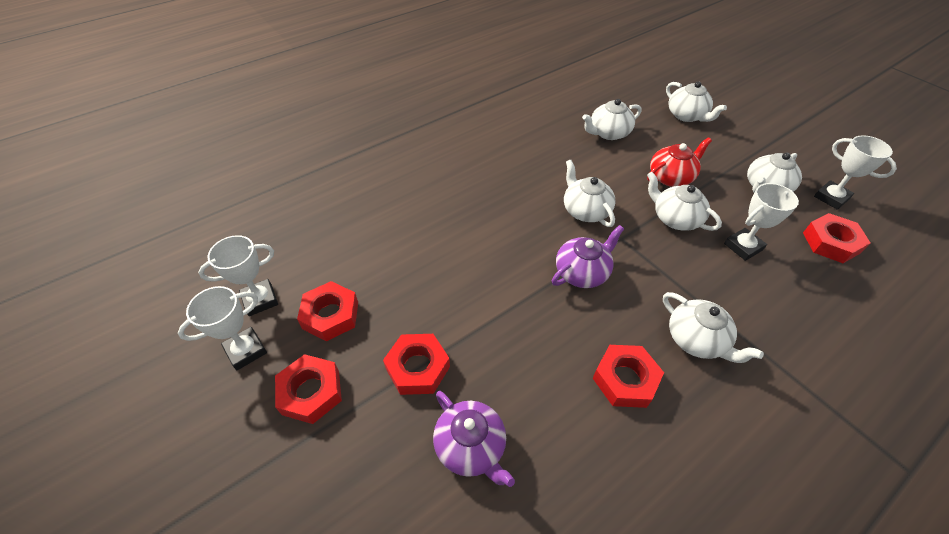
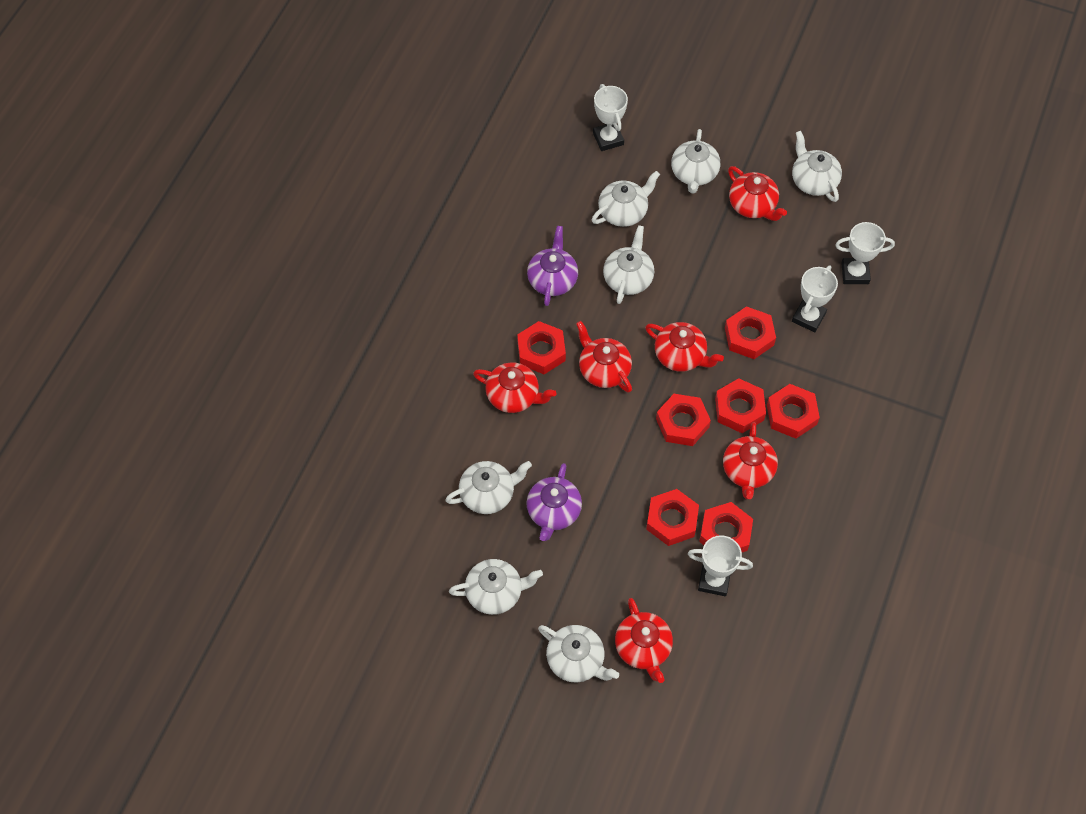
red nut: 5 -> 7
red teapot: 1 -> 6
white teapot: 6 -> 7

